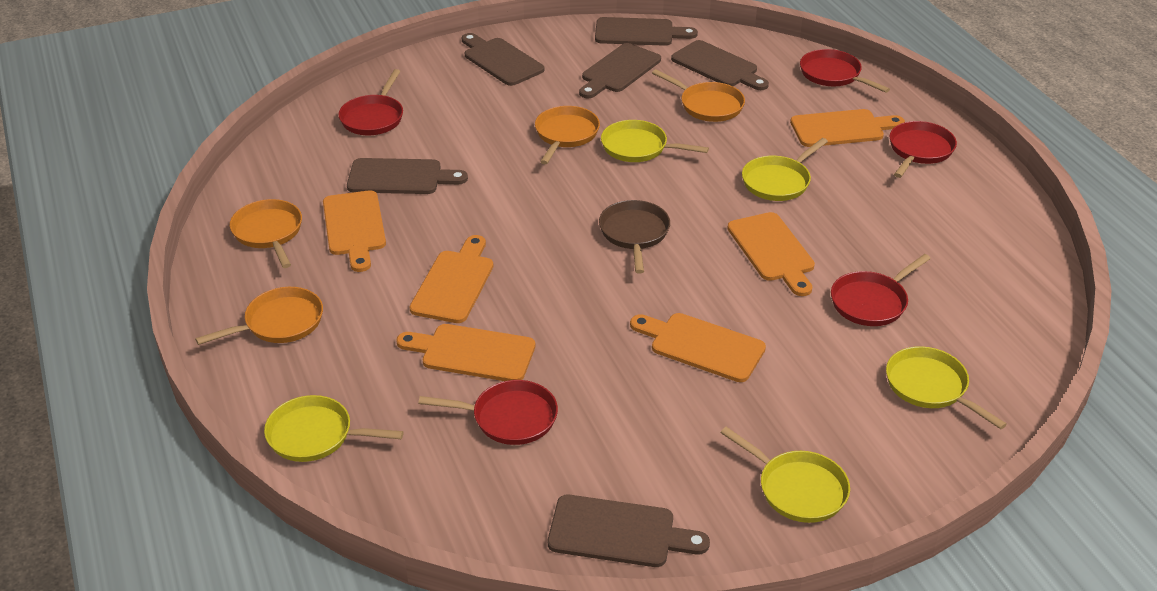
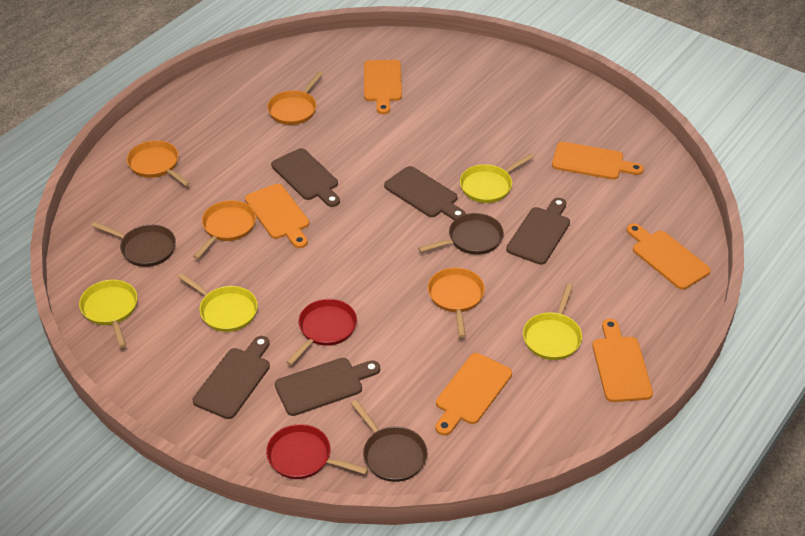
brown cutting board: 6 -> 5
brown pan: 1 -> 3
red pan: 5 -> 2
yellow pan: 5 -> 4

